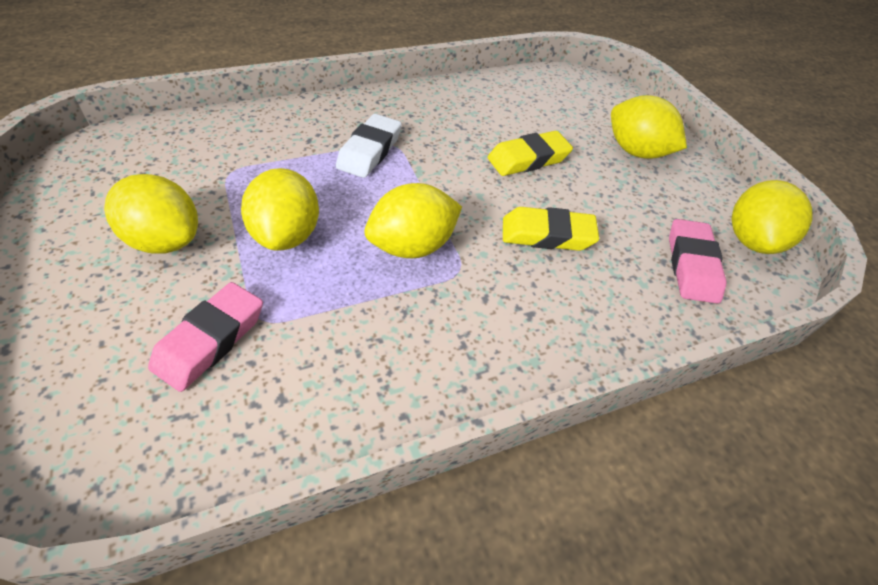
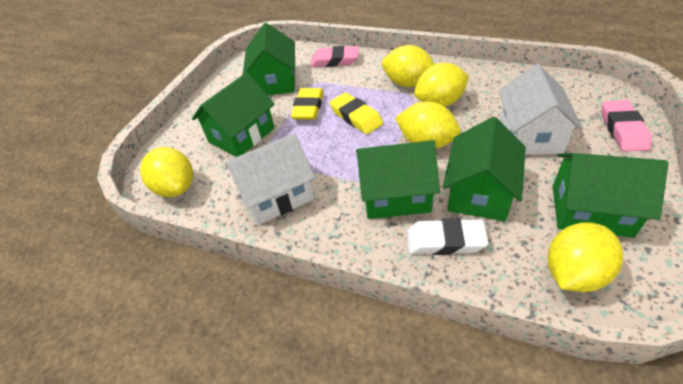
green house: 0 -> 5
white house: 0 -> 2

